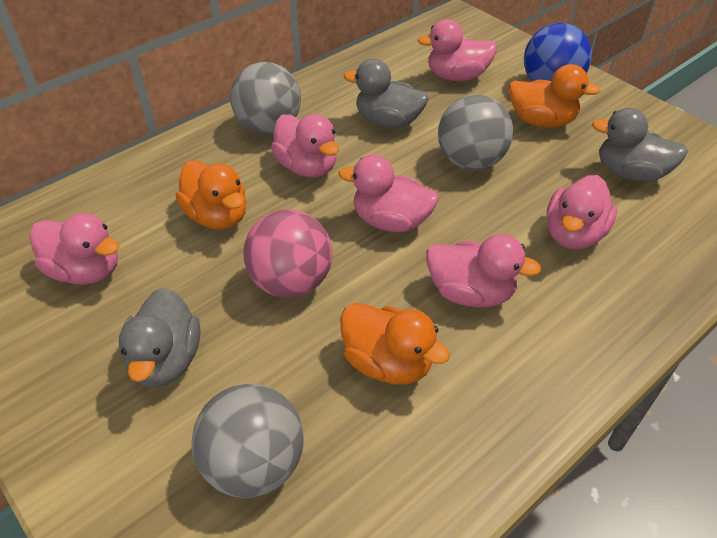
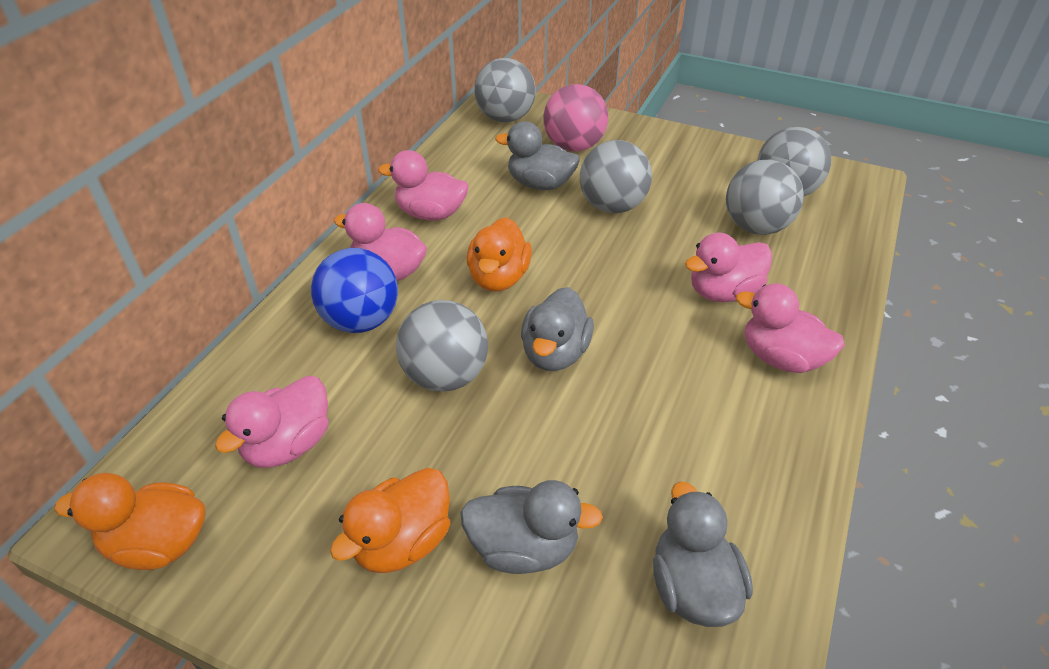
grey ball: 3 -> 5
grey duck: 3 -> 4
pink duck: 6 -> 5

